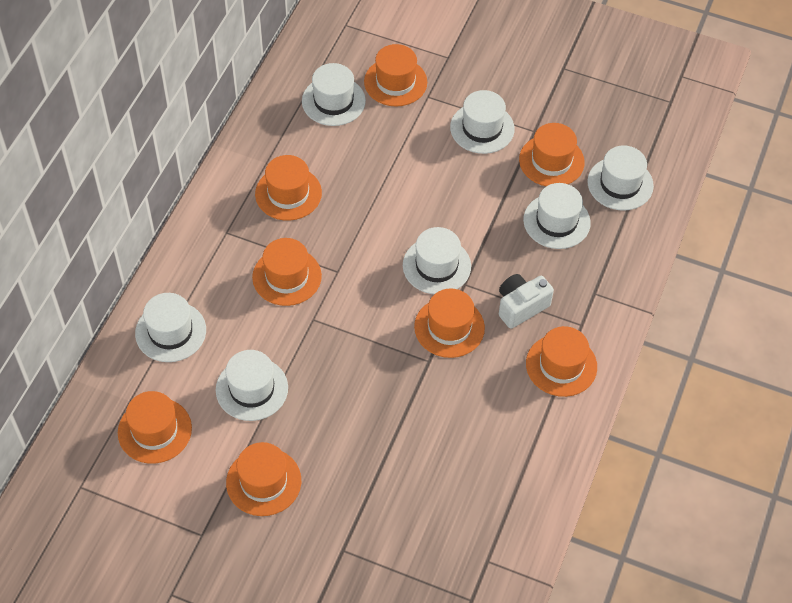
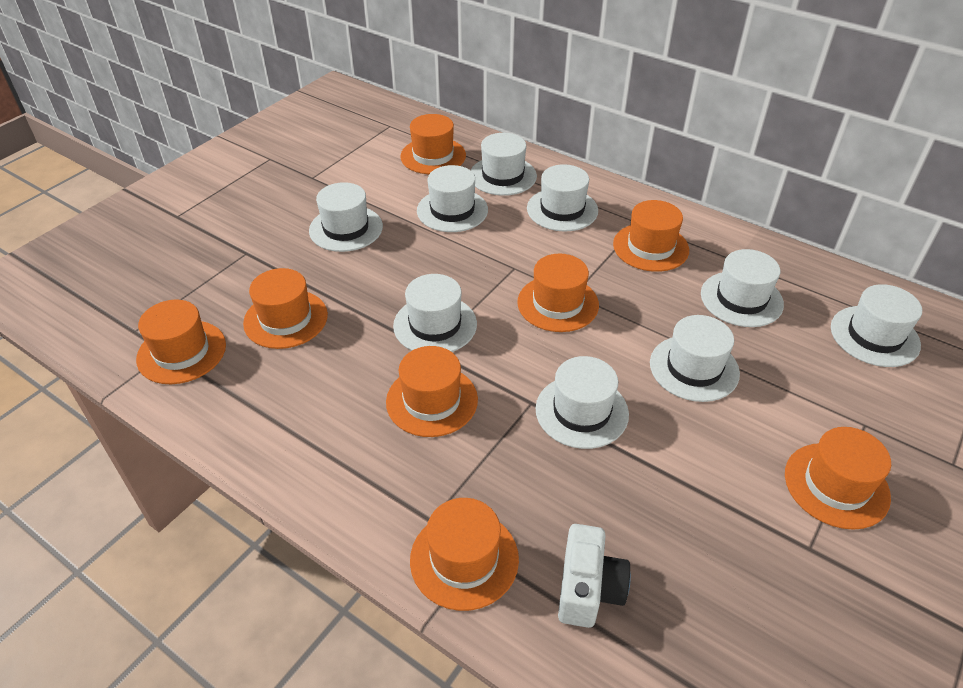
white hat: 7 -> 9

